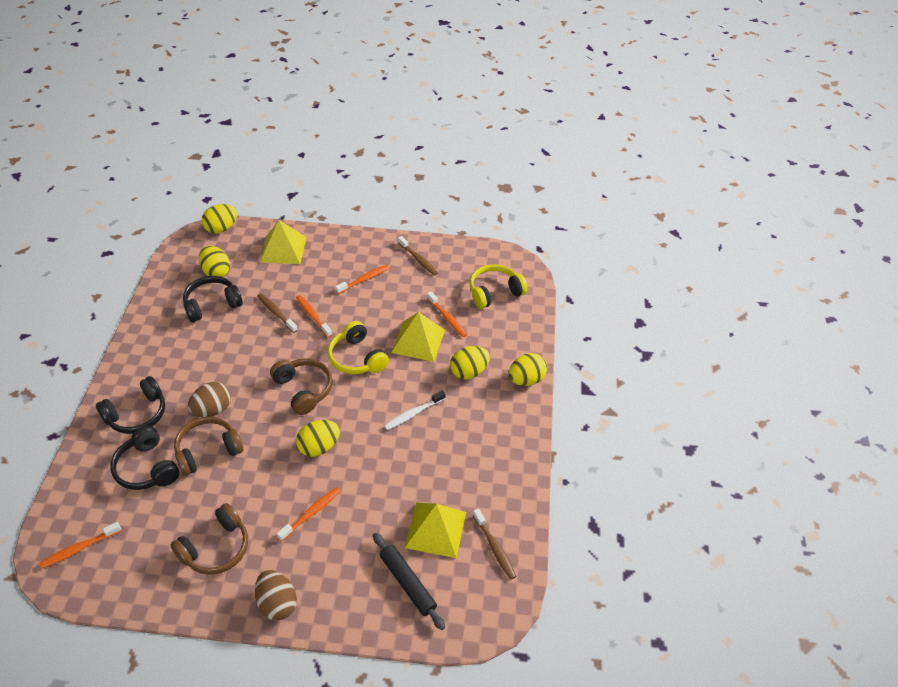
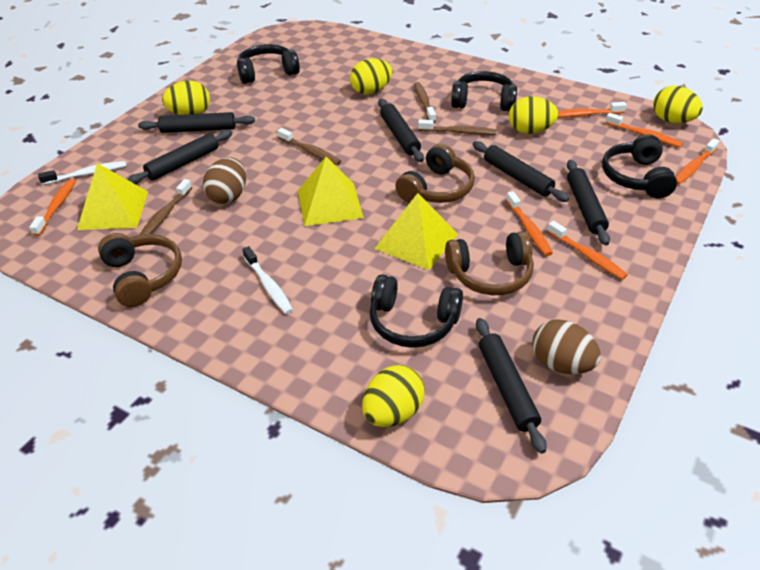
black headphones: 3 -> 4
black rolling pin: 1 -> 6
brown toothbrush: 3 -> 4
orange toothbrush: 5 -> 6
white toothbrush: 1 -> 2
yellow headphones: 2 -> 0

